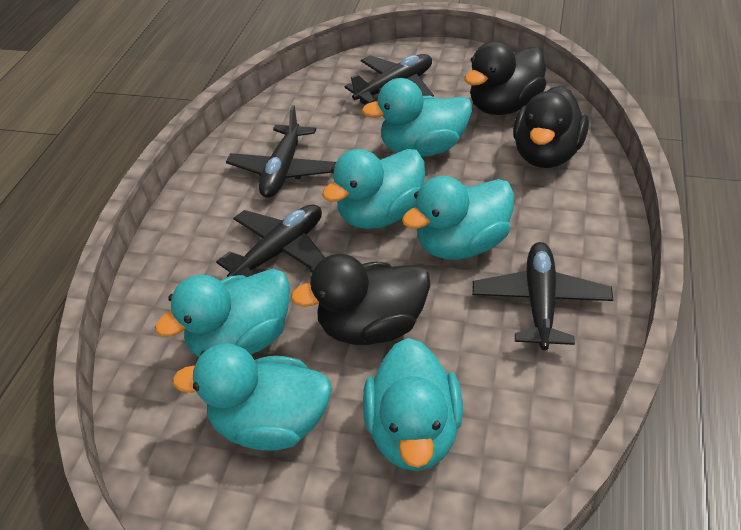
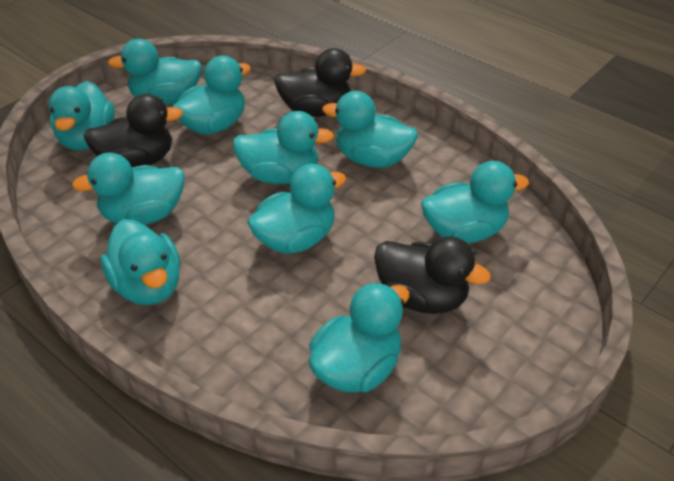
black plane: 4 -> 0
turquoise duck: 6 -> 10

